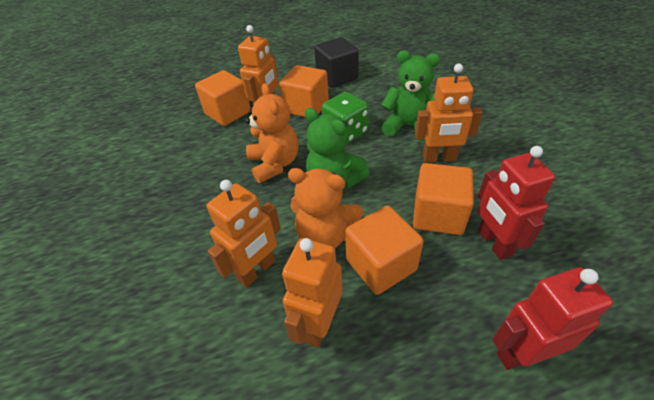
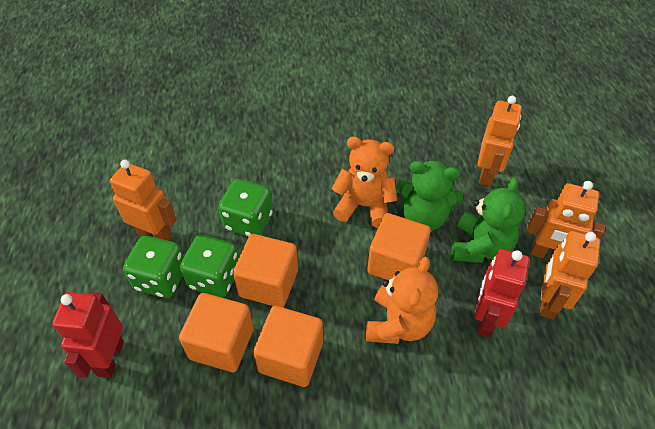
black cube: 1 -> 0
green dice: 1 -> 3

